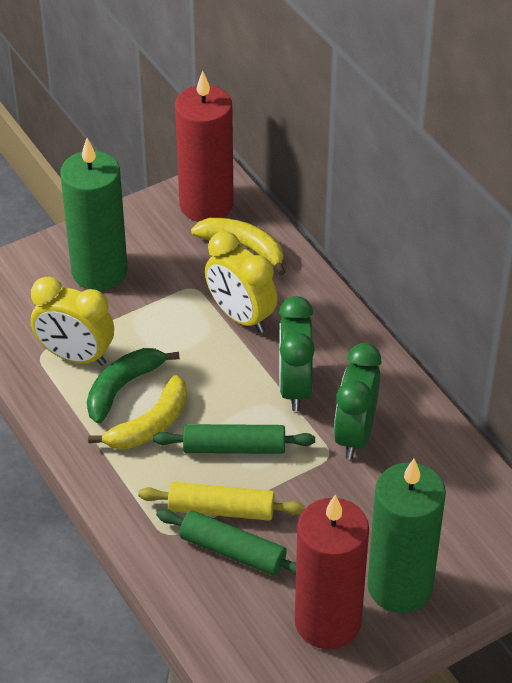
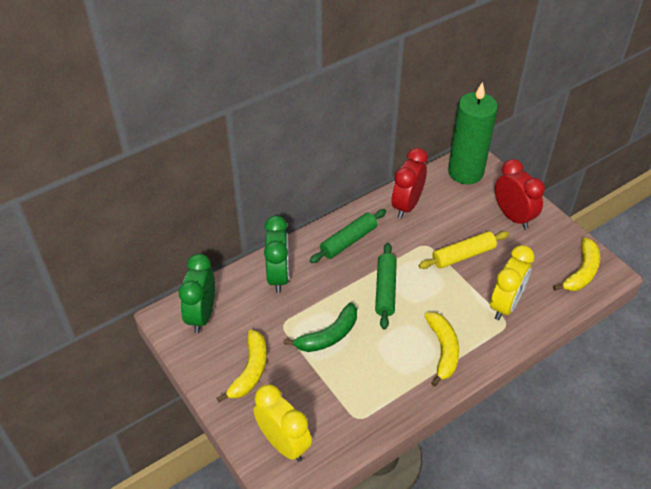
green candle: 2 -> 1
red candle: 2 -> 0
red clock: 0 -> 2
yellow banana: 2 -> 3

